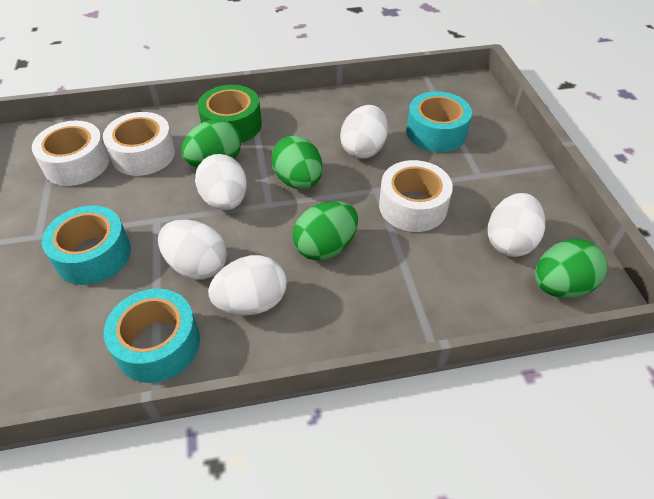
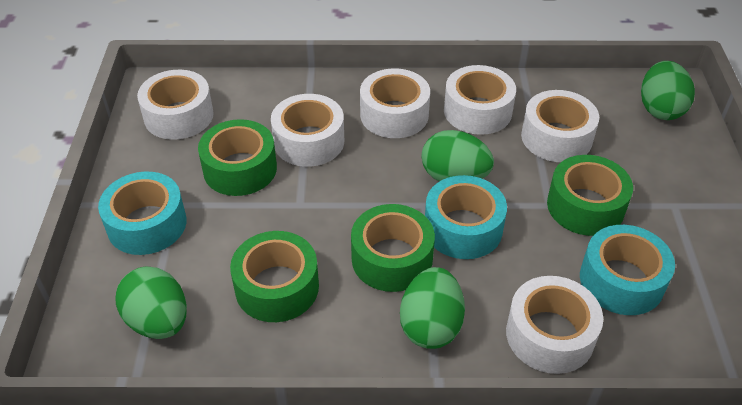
green tape: 1 -> 4
white egg: 5 -> 0
white tape: 3 -> 6

